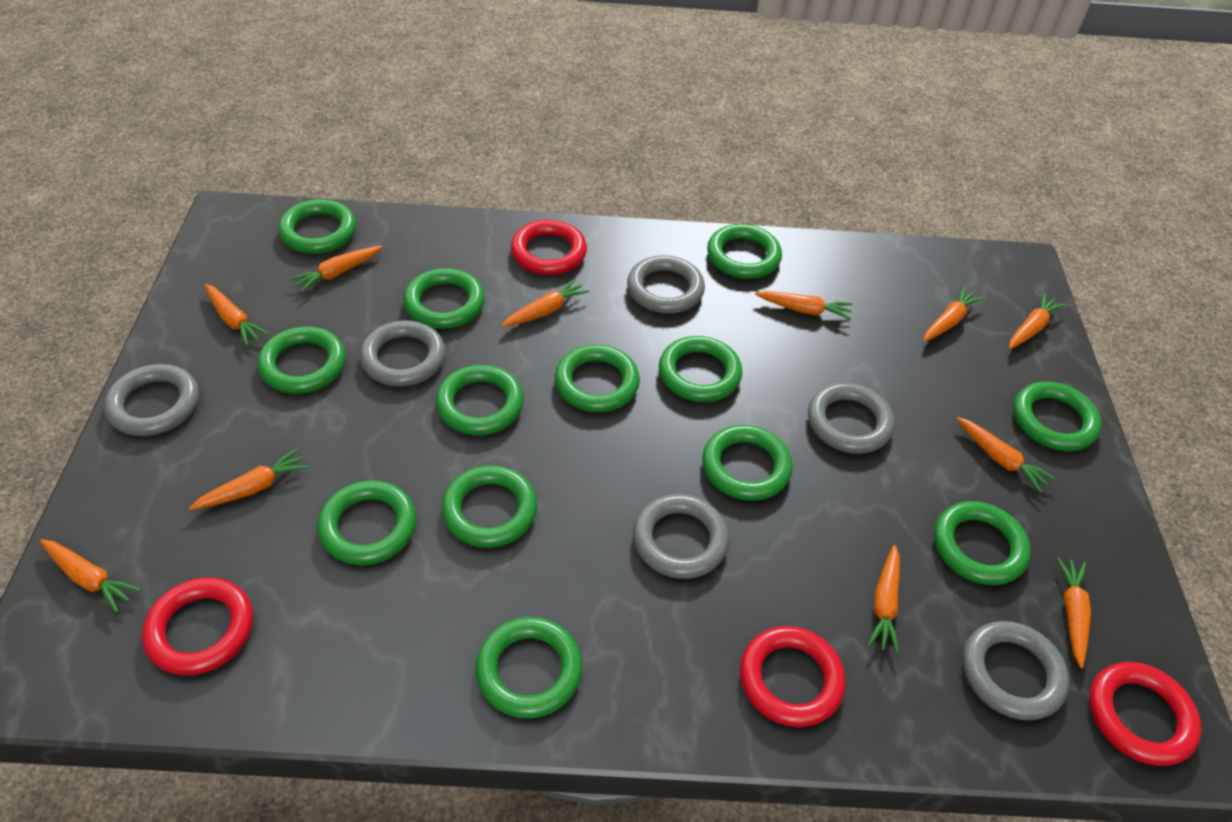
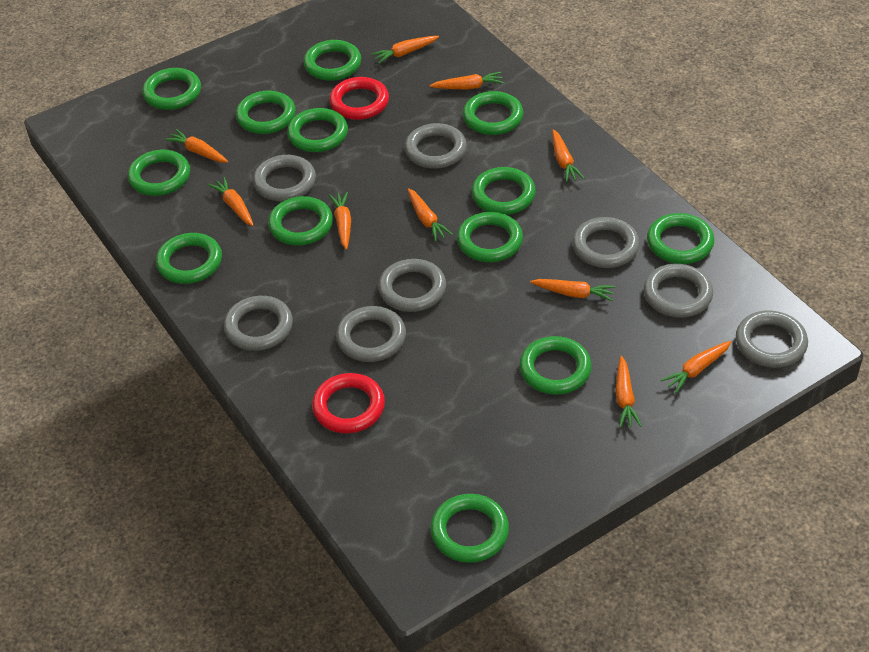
grey ring: 6 -> 8
orange carrot: 11 -> 10
red ring: 4 -> 2

